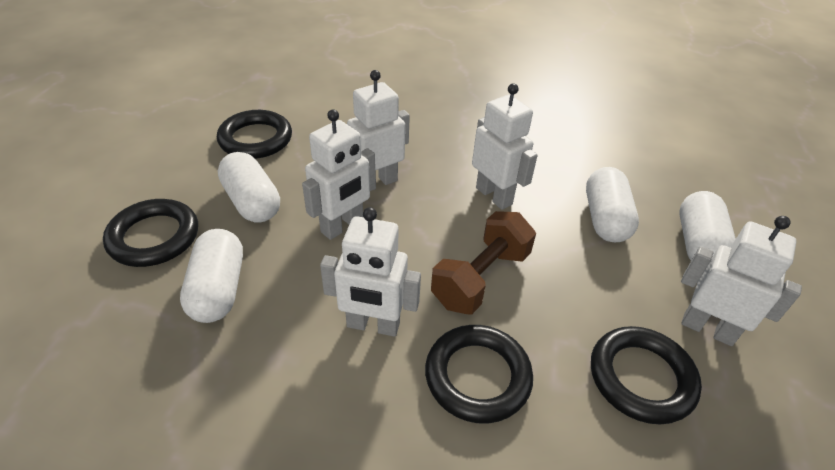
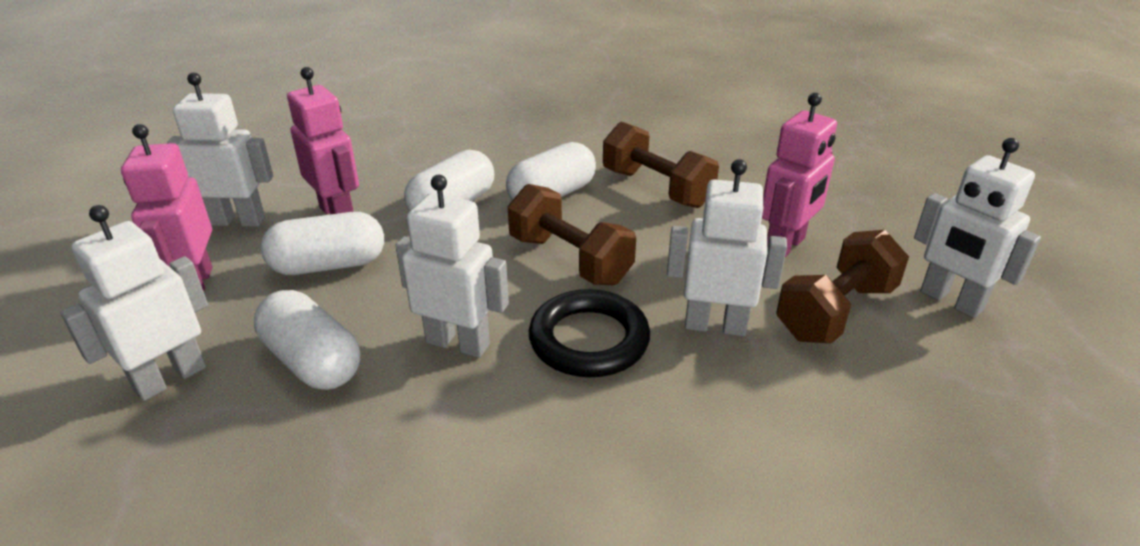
black ring: 4 -> 1
brown dumbbell: 1 -> 3
pink robot: 0 -> 3

